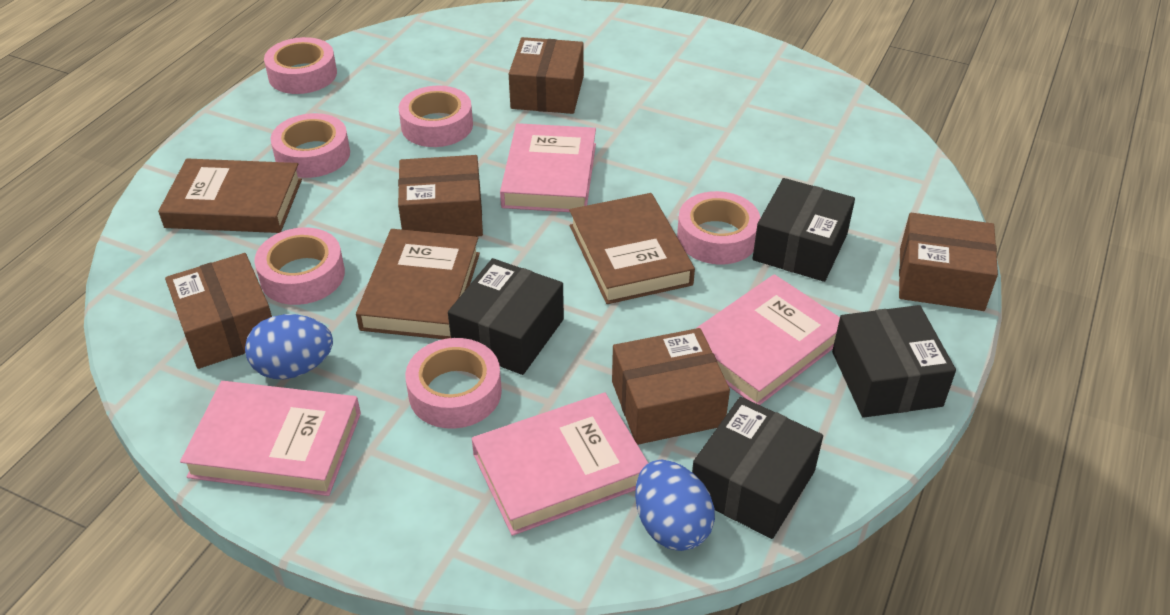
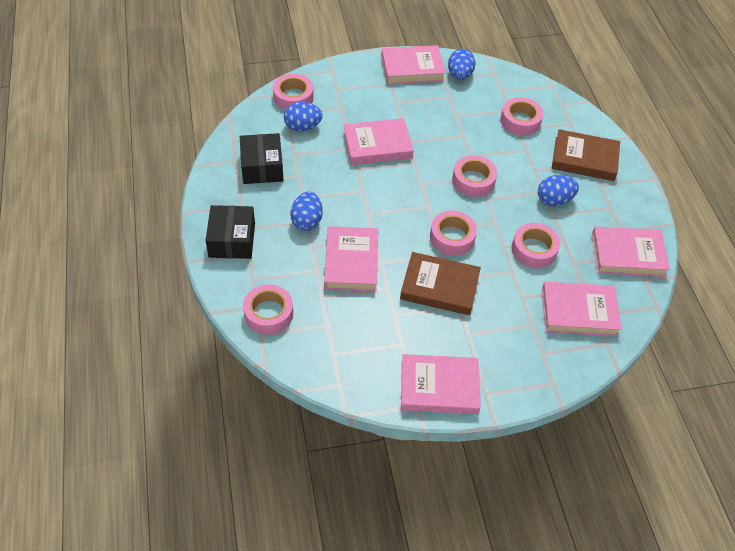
black box: 4 -> 2
blue egg: 2 -> 4
brown book: 3 -> 2
brown box: 5 -> 0
pink book: 4 -> 6

